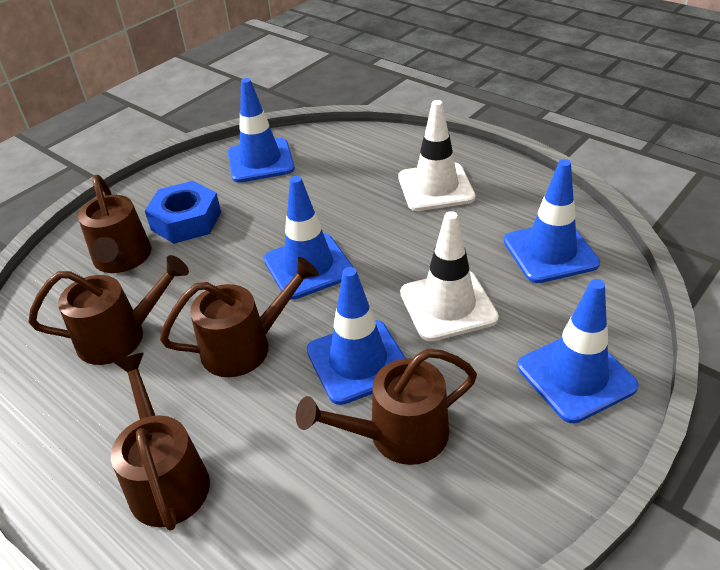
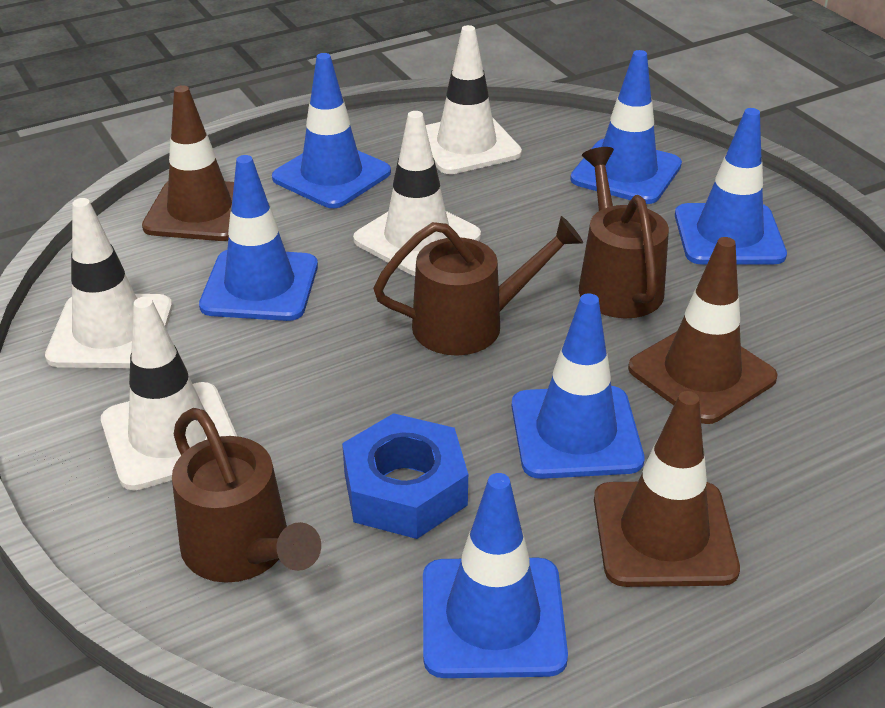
blue traffic cone: 5 -> 6
brown traffic cone: 0 -> 3
brown watering can: 5 -> 3
white traffic cone: 2 -> 4

